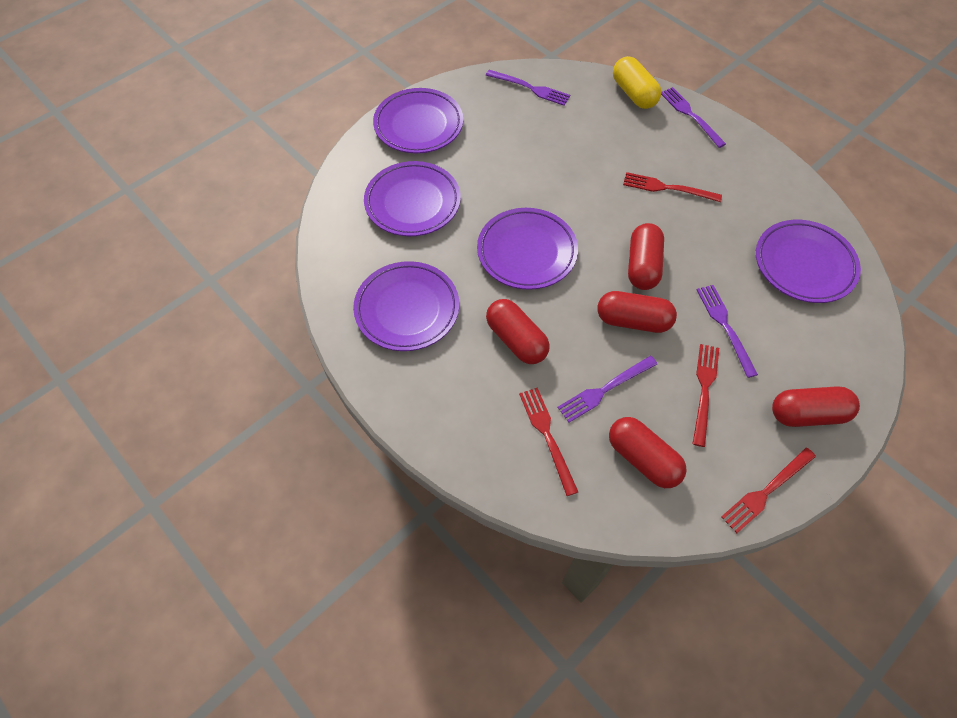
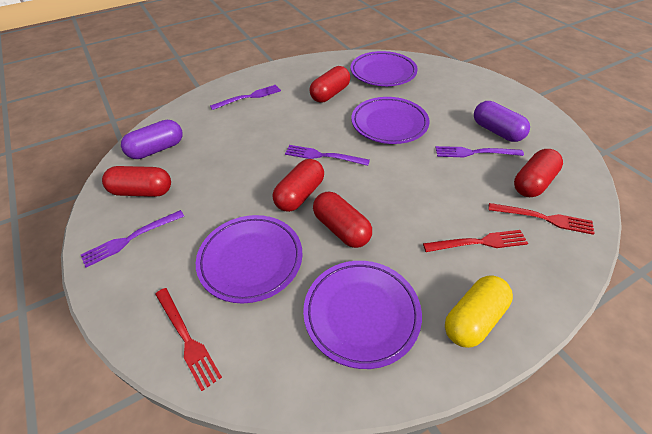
purple capsule: 0 -> 2
purple plate: 5 -> 4
red fork: 4 -> 3

